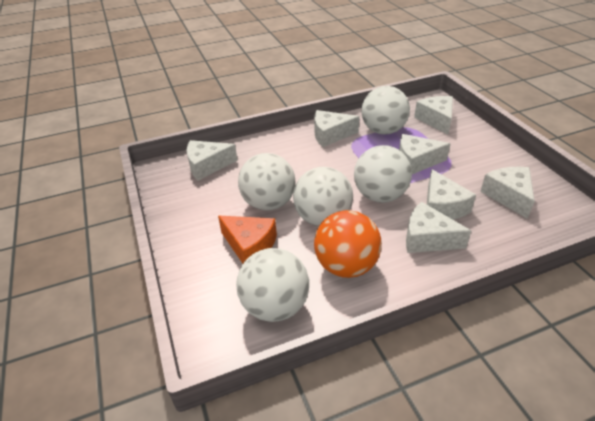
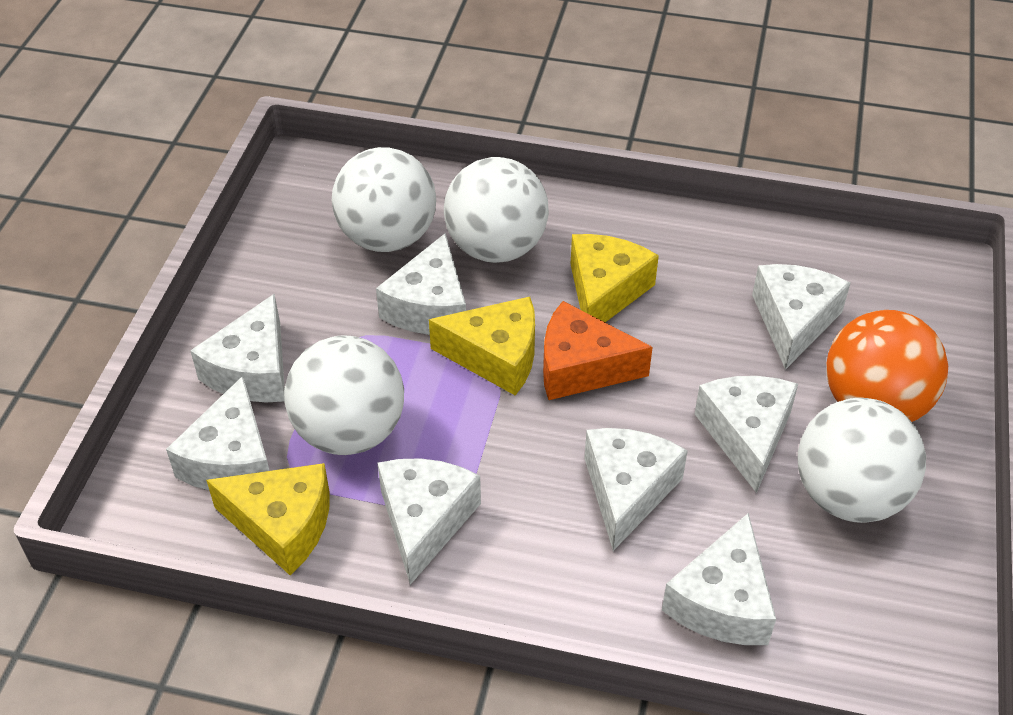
white ball: 5 -> 4
white cheese: 7 -> 8
yellow cheese: 0 -> 3

